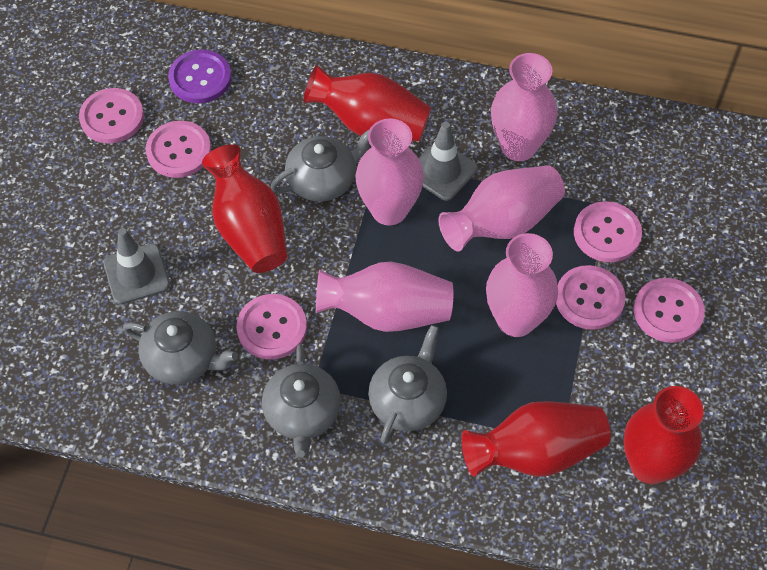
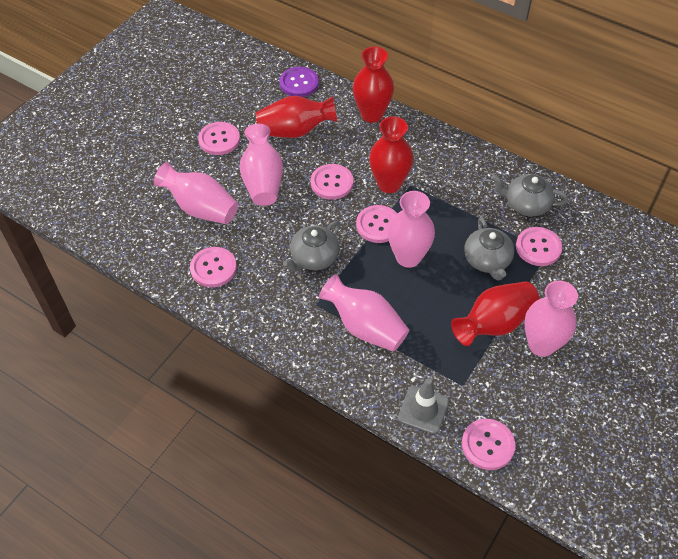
grey teapot: 4 -> 3
grey traffic cone: 2 -> 1

